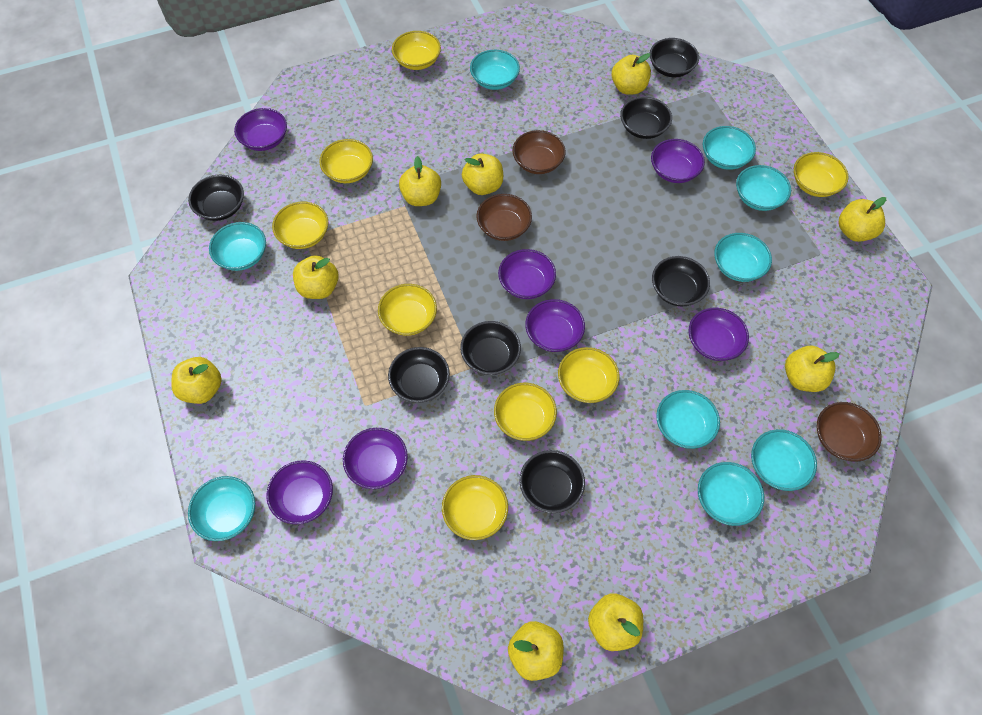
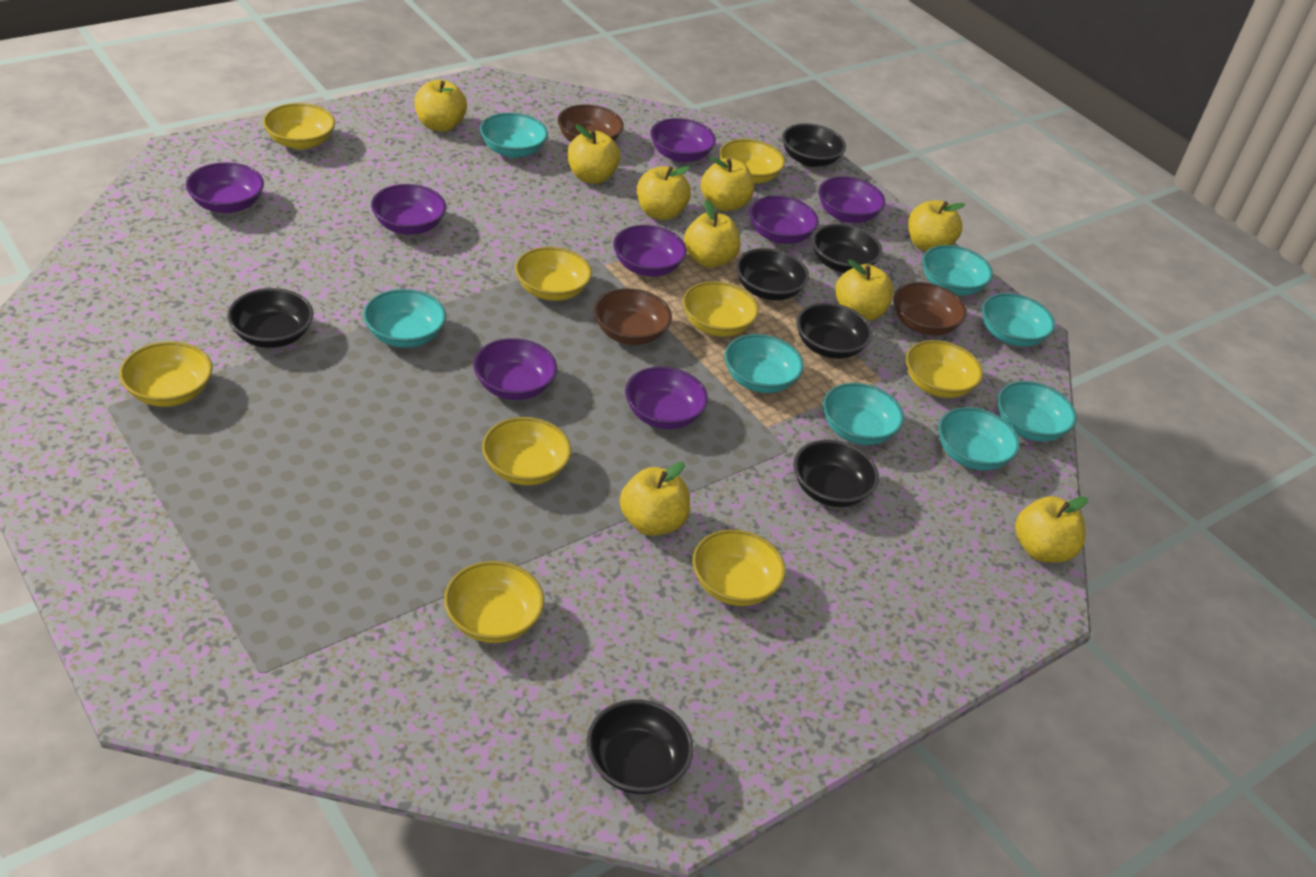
purple bowl: 7 -> 8
turquoise bowl: 9 -> 8
yellow bowl: 8 -> 9

